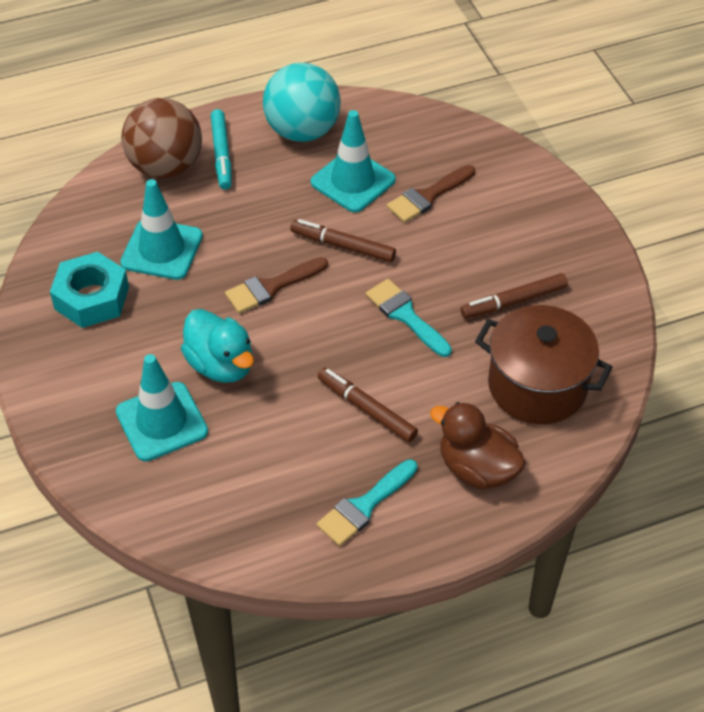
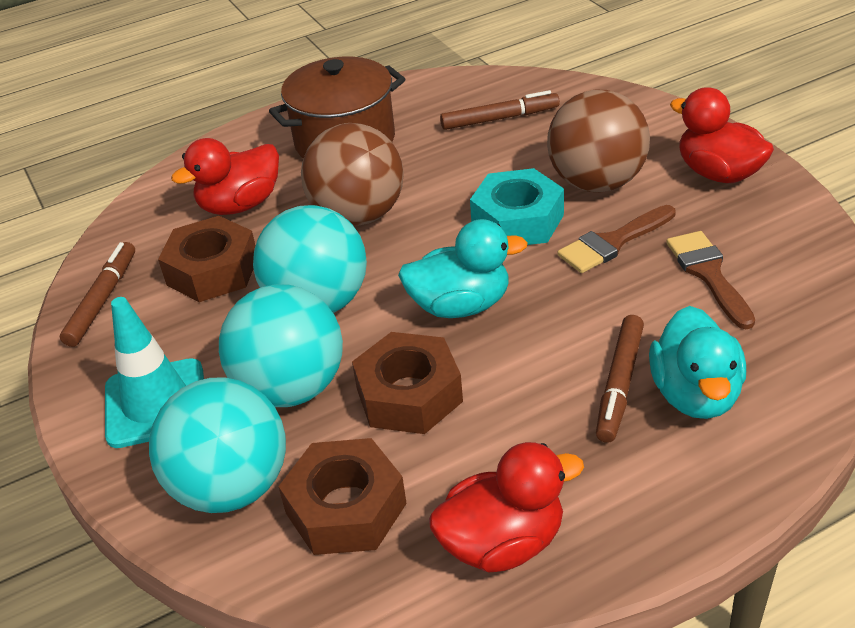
brown ball: 1 -> 2
brown duck: 1 -> 0
brown nut: 0 -> 3
red duck: 0 -> 3
turquoise ball: 1 -> 3
turquoise brush: 2 -> 0
turquoise duck: 1 -> 2
turquoise marker: 1 -> 0
turquoise traffic cone: 3 -> 1

